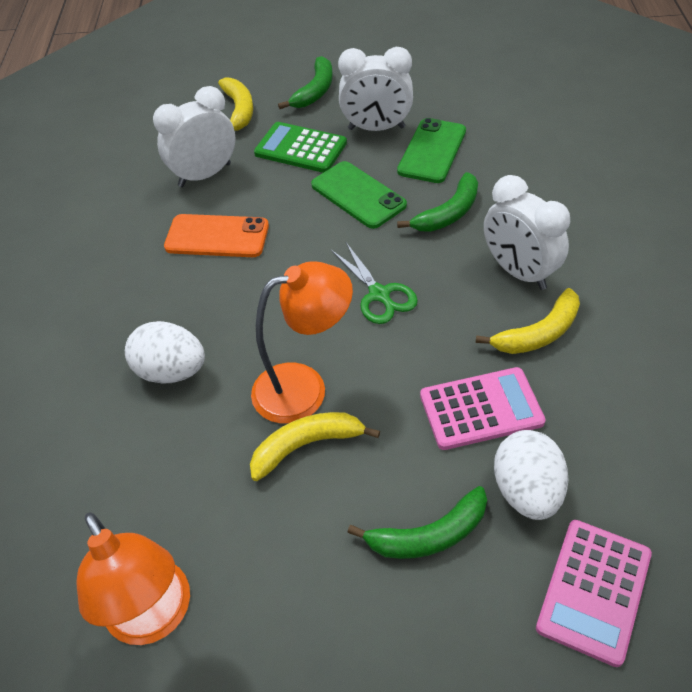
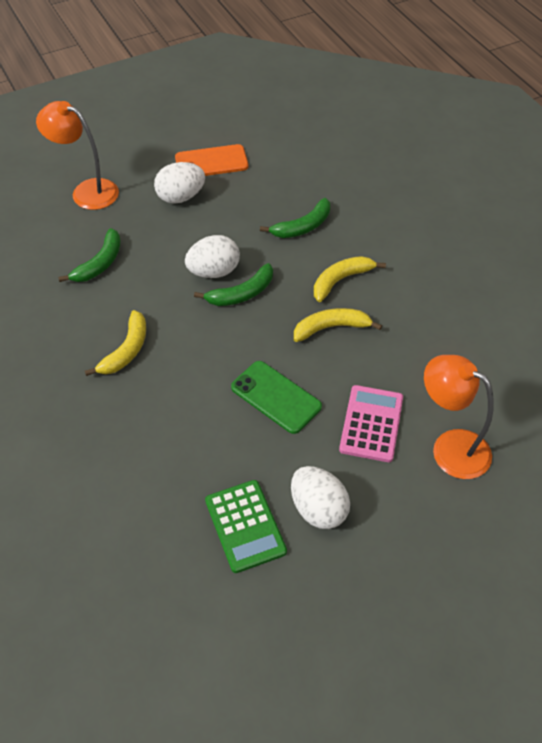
green phone: 2 -> 1
green scissors: 1 -> 0
pink calculator: 2 -> 1
white clock: 3 -> 0
white egg: 2 -> 3

